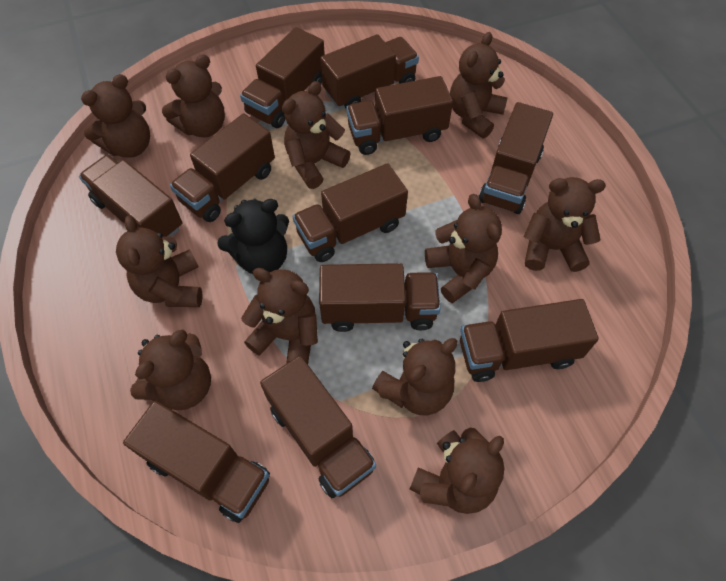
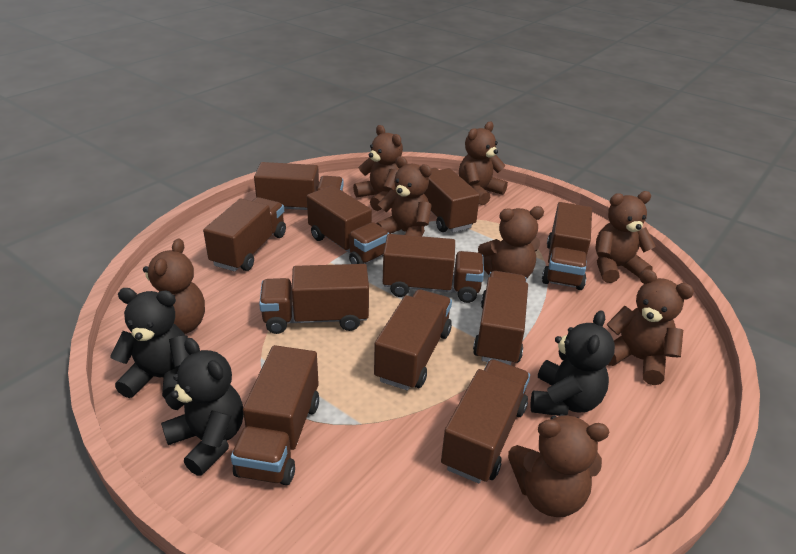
black teddy bear: 1 -> 3
brown teddy bear: 11 -> 8

